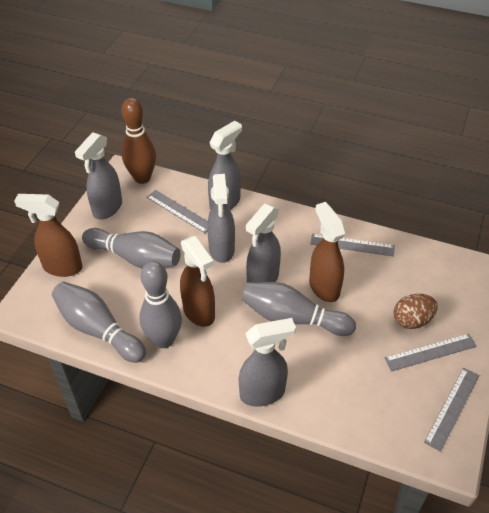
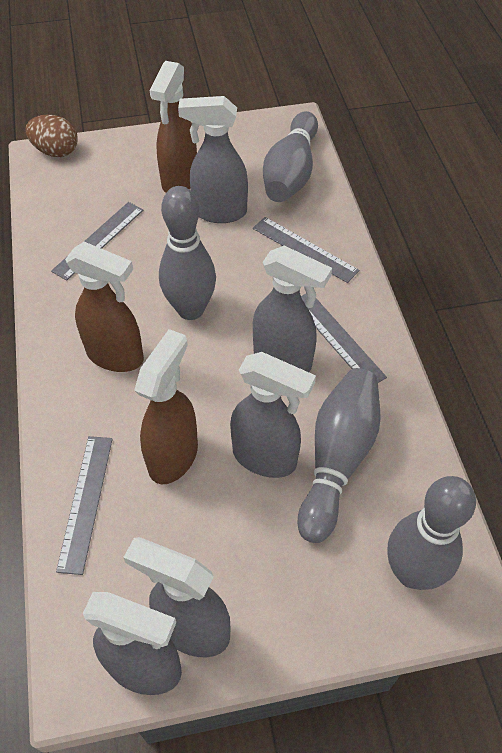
brown bowling pin: 1 -> 0

